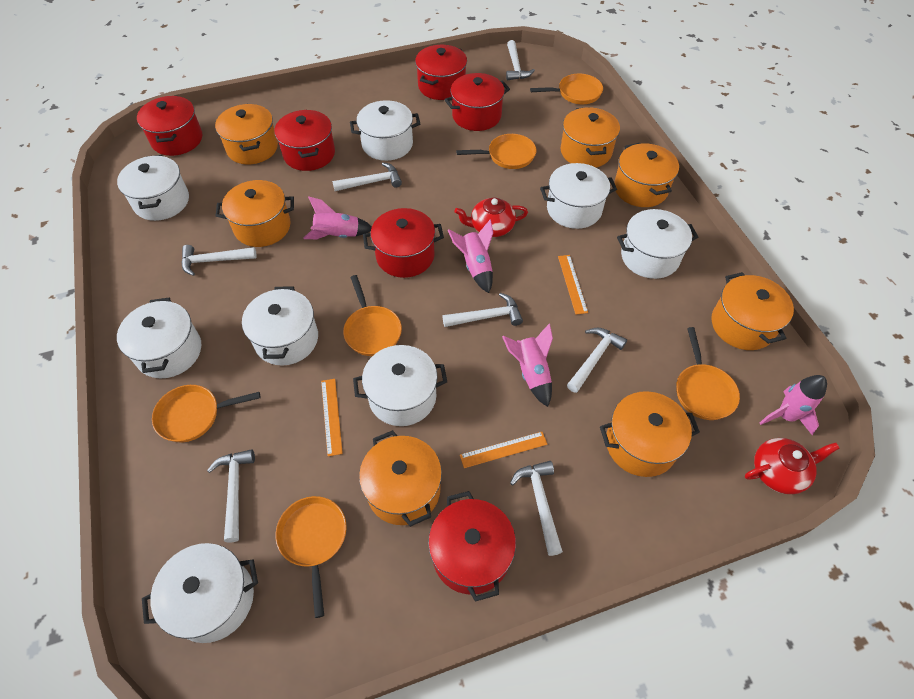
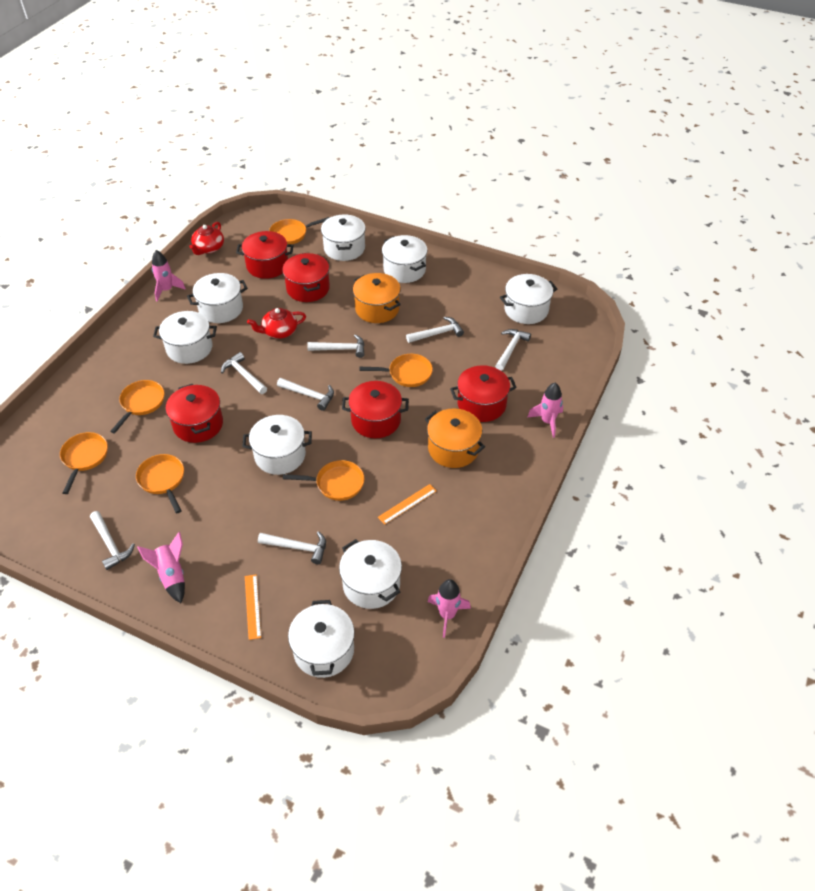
orange pot: 7 -> 2
orange ruler: 3 -> 2
red pot: 6 -> 5

